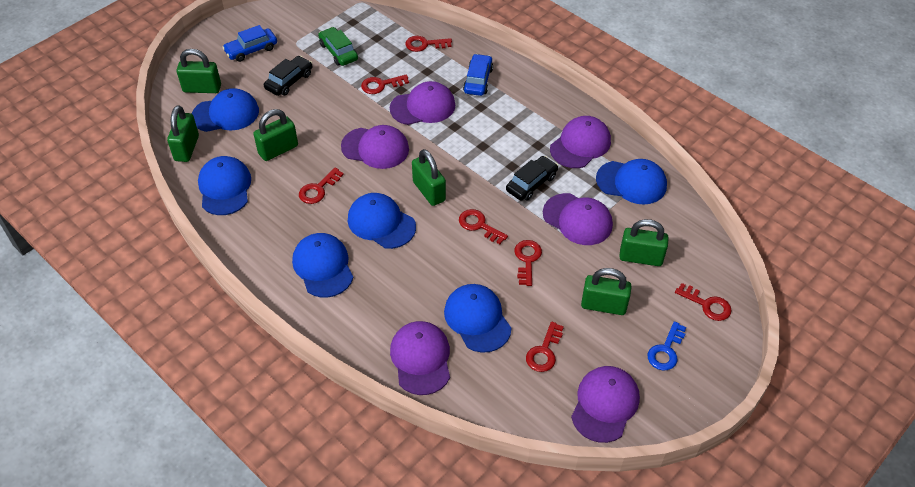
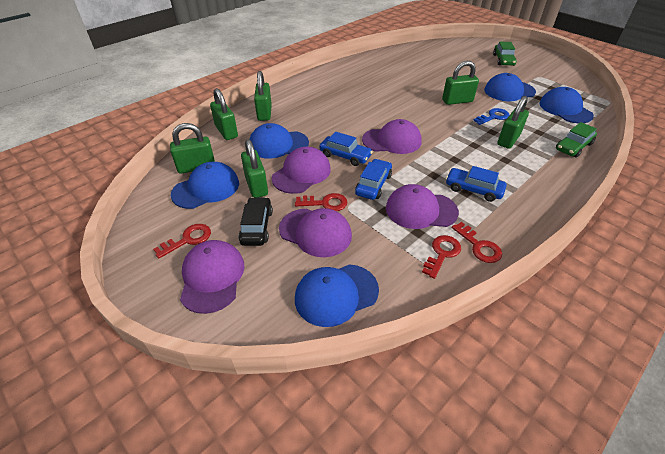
black car: 2 -> 1
blue cap: 6 -> 5
blue car: 2 -> 3
green car: 1 -> 2
purple cap: 6 -> 5
red key: 7 -> 4

